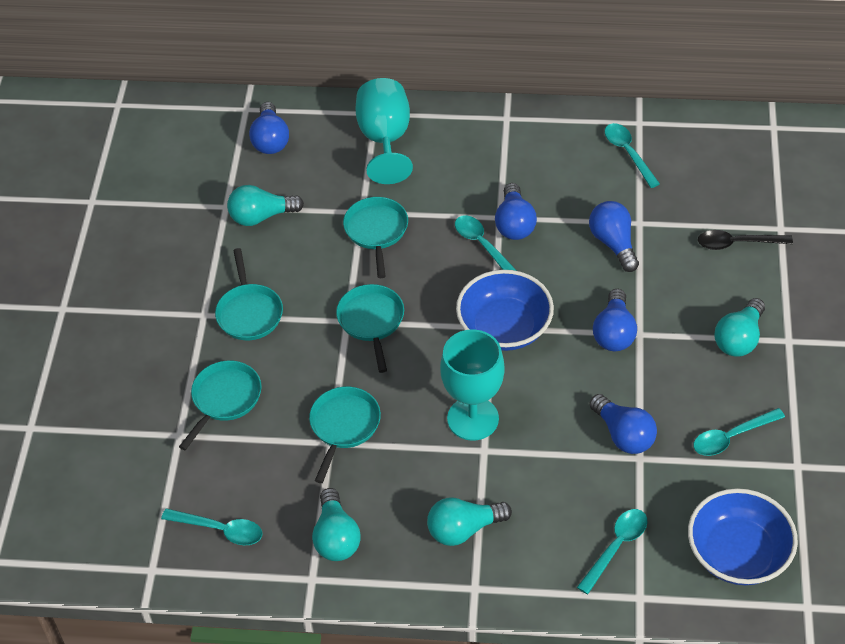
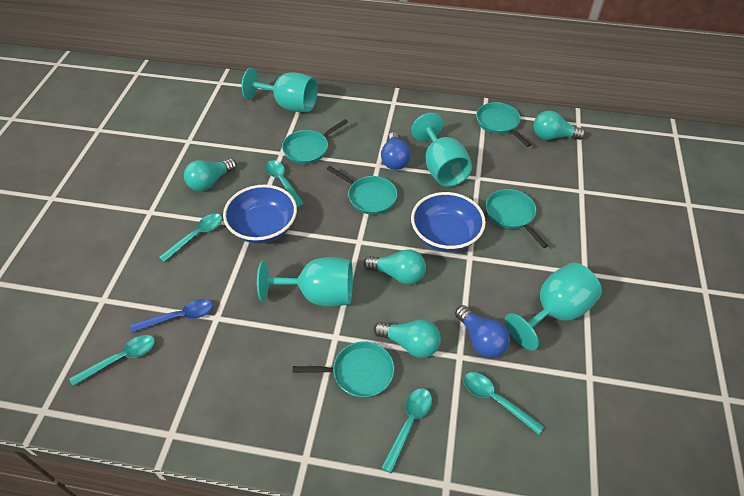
black spoon: 1 -> 0
blue light bulb: 5 -> 2
blue spoon: 0 -> 1
turquoise goblet: 2 -> 4

